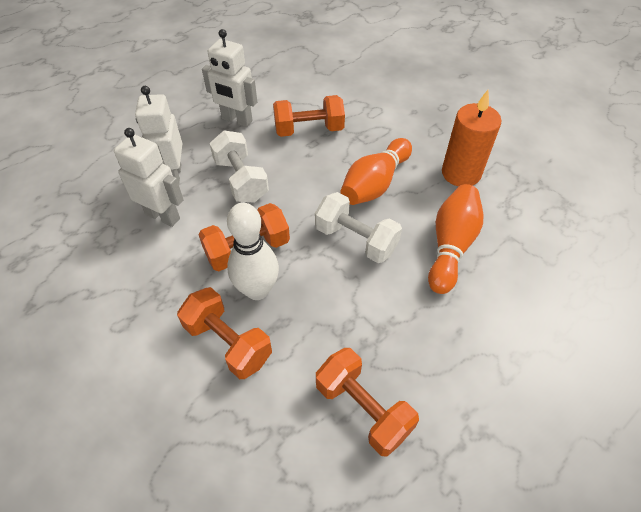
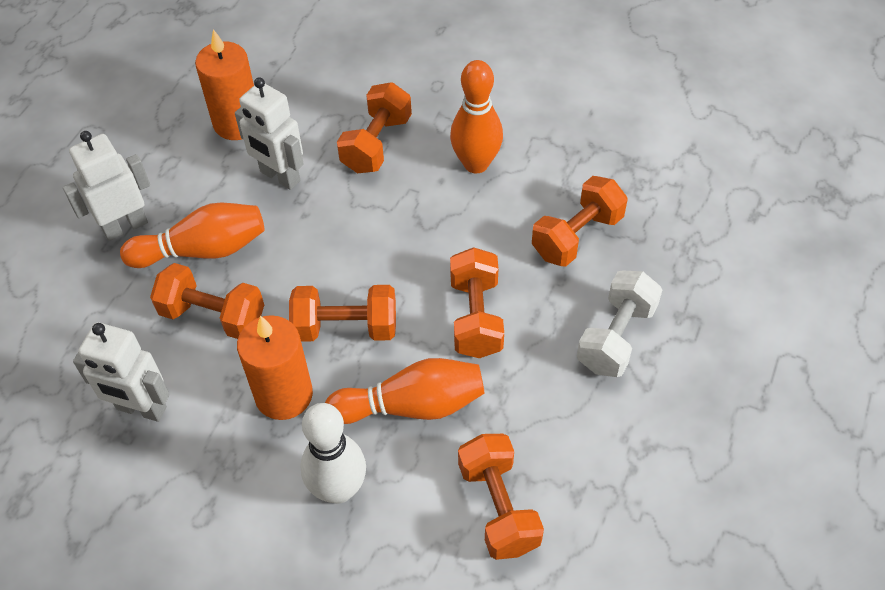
orange bowling pin: 2 -> 3
orange candle: 1 -> 2
orange dumbbell: 4 -> 6
white dumbbell: 2 -> 1

